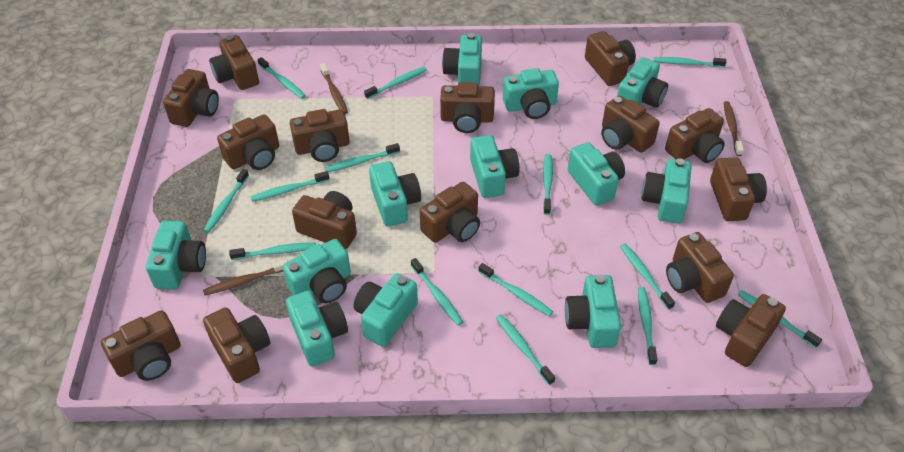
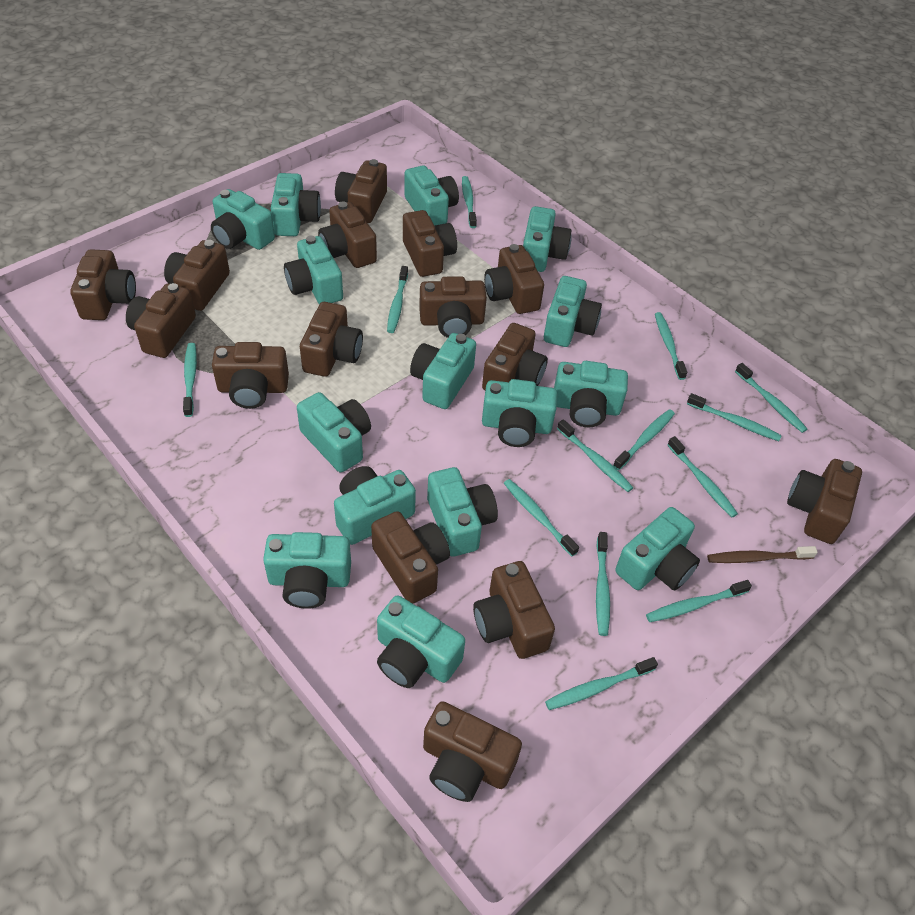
brown toothbrush: 3 -> 1
turquoise camera: 12 -> 15
turquoise toothbrush: 14 -> 13

